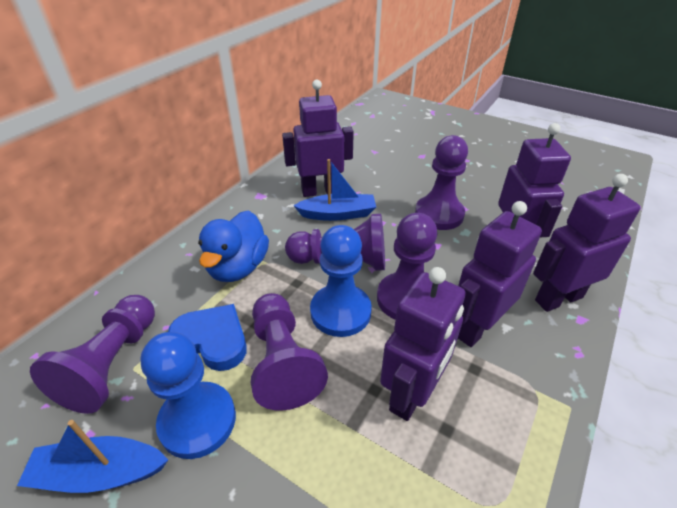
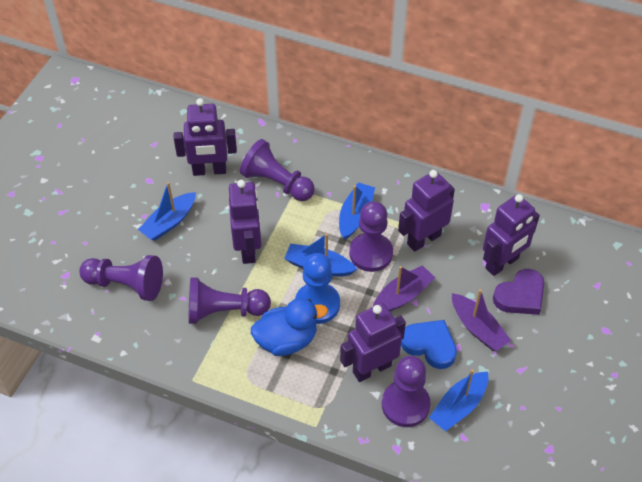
blue boat: 2 -> 4
blue pawn: 2 -> 1
purple boat: 0 -> 2
purple heart: 0 -> 1

